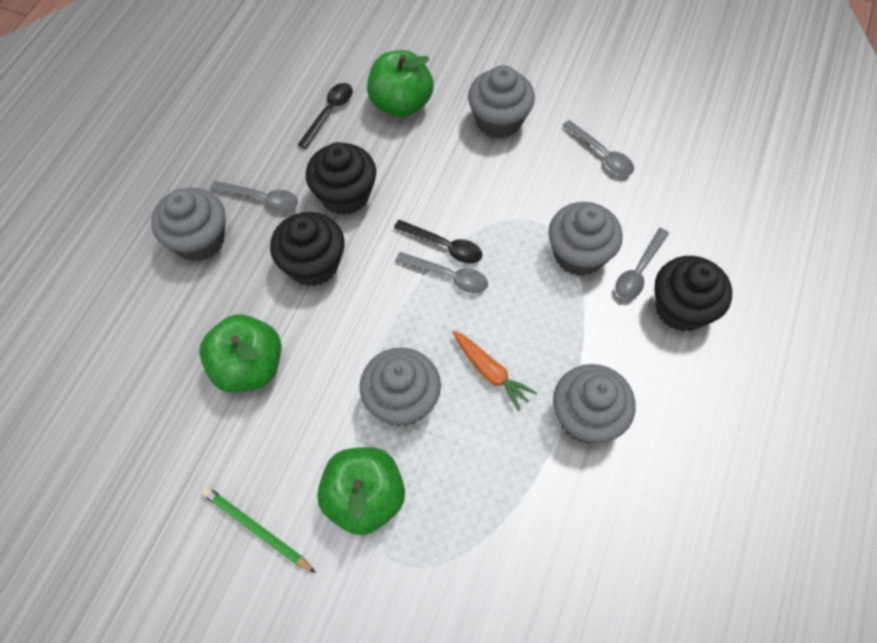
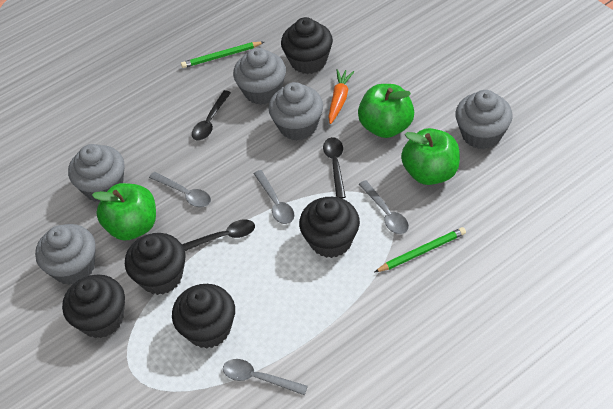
black cupcake: 3 -> 5
black spoon: 2 -> 3
green pencil: 1 -> 2

